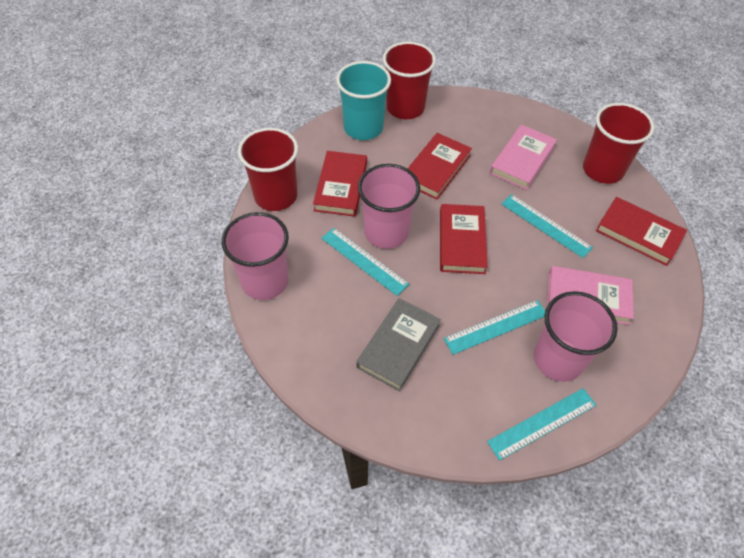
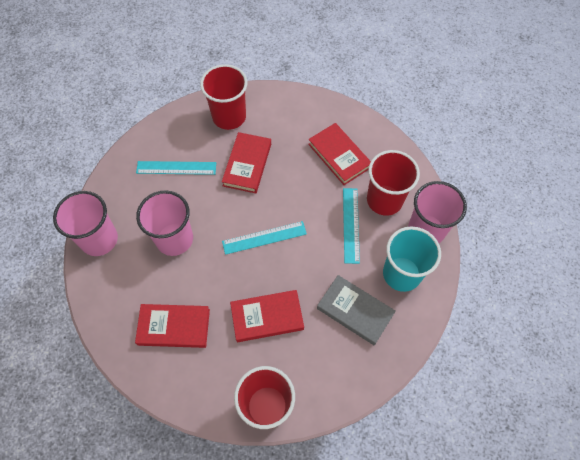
pink book: 2 -> 0
turquoise ruler: 4 -> 3

